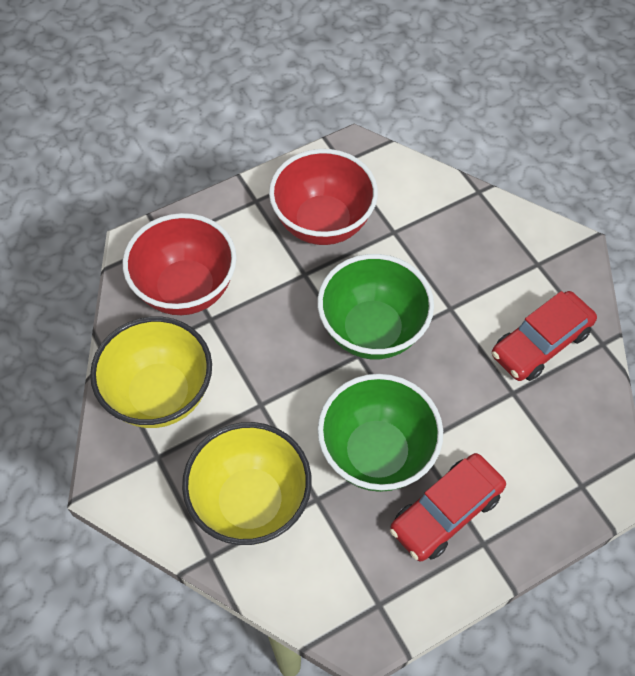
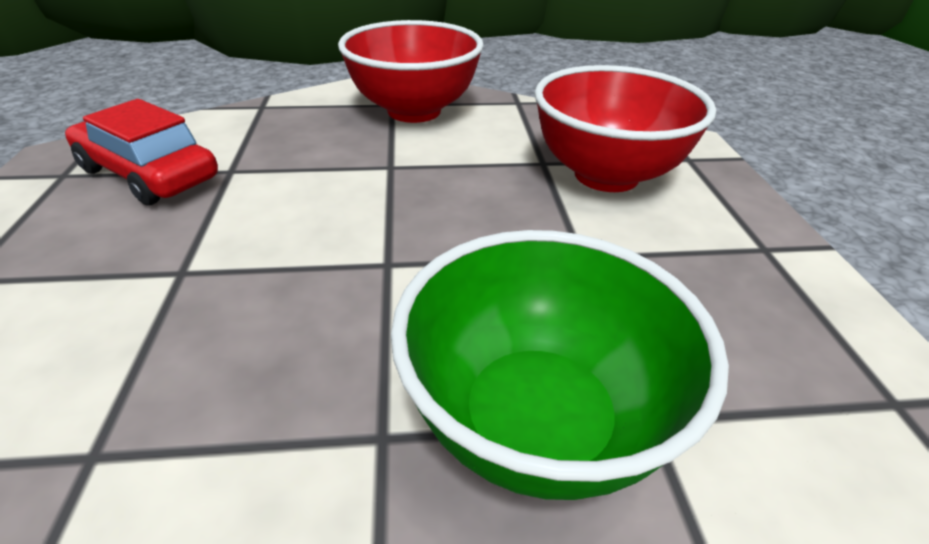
green bowl: 2 -> 1
red car: 2 -> 1
yellow bowl: 2 -> 0

